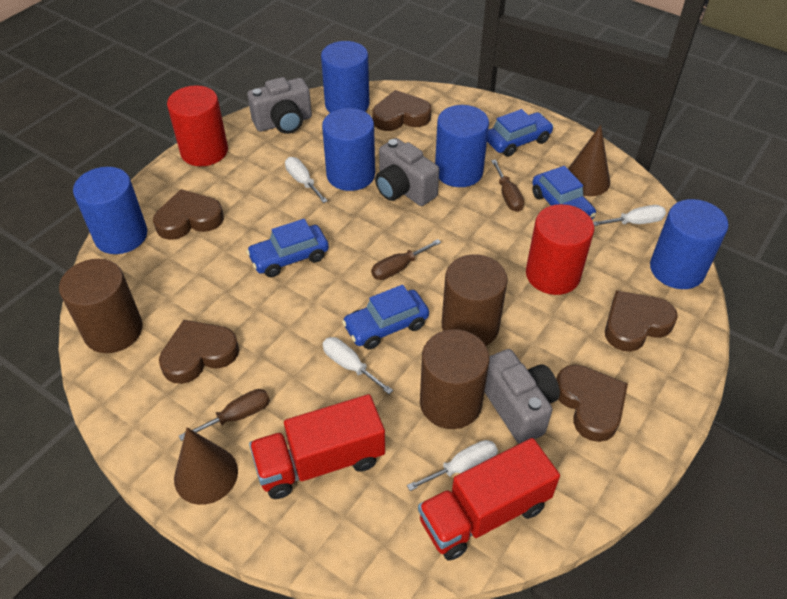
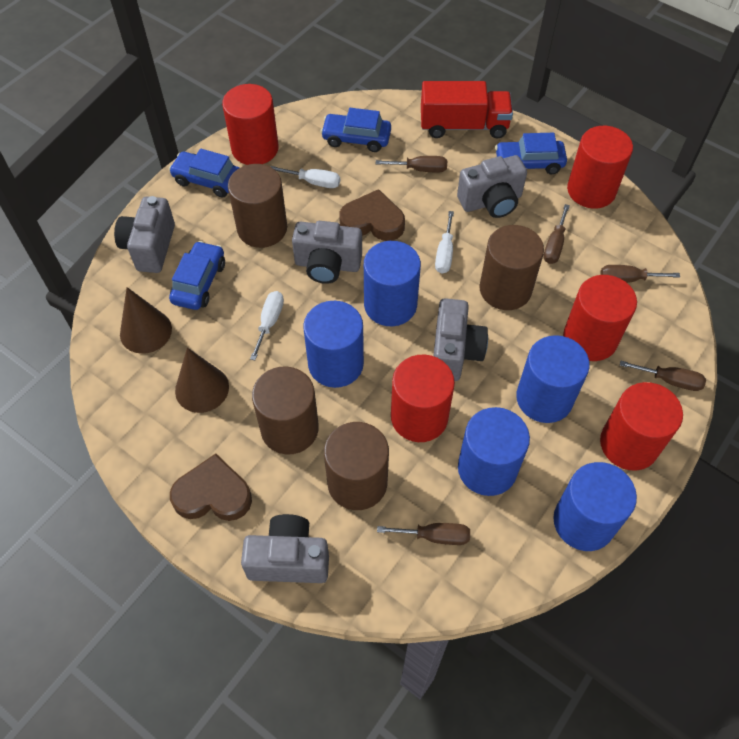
brown cylinder: 3 -> 4
brown heart: 5 -> 2
brown screwdriver: 3 -> 5
grey camera: 3 -> 5
red cylinder: 2 -> 5
red truck: 2 -> 1
white screwdriver: 4 -> 3

